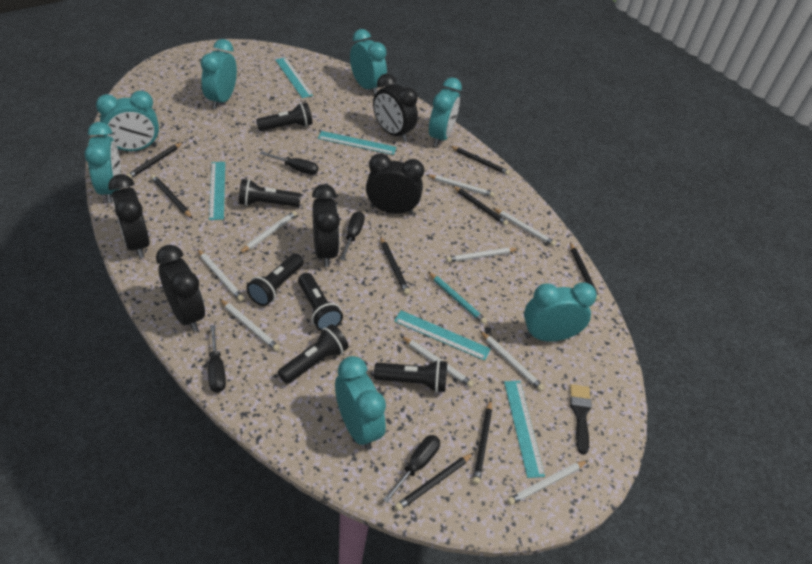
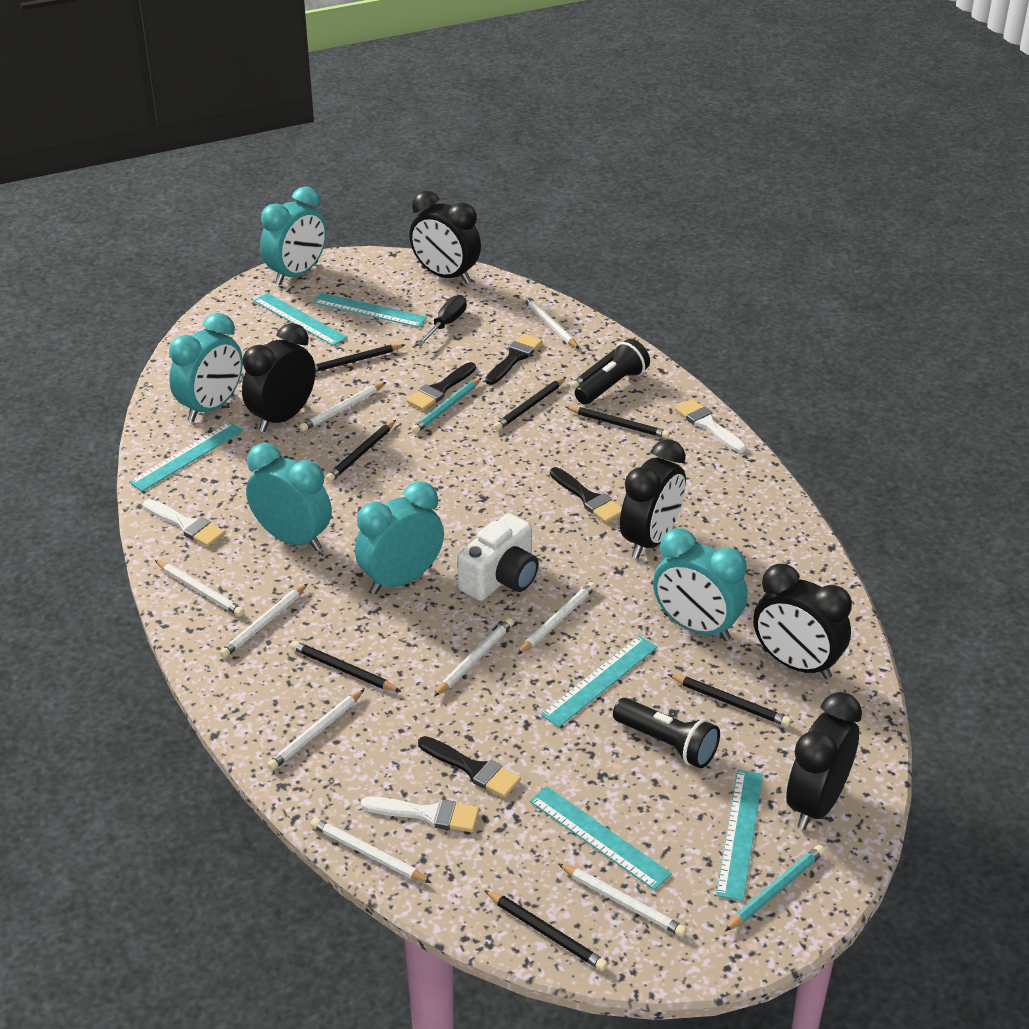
black brush: 1 -> 4
black flashlight: 6 -> 2
black screwdriver: 4 -> 1
turquoise clock: 7 -> 5
turquoise pencil: 1 -> 2
turquoise ruler: 5 -> 6
white brush: 0 -> 3
white camera: 0 -> 1

